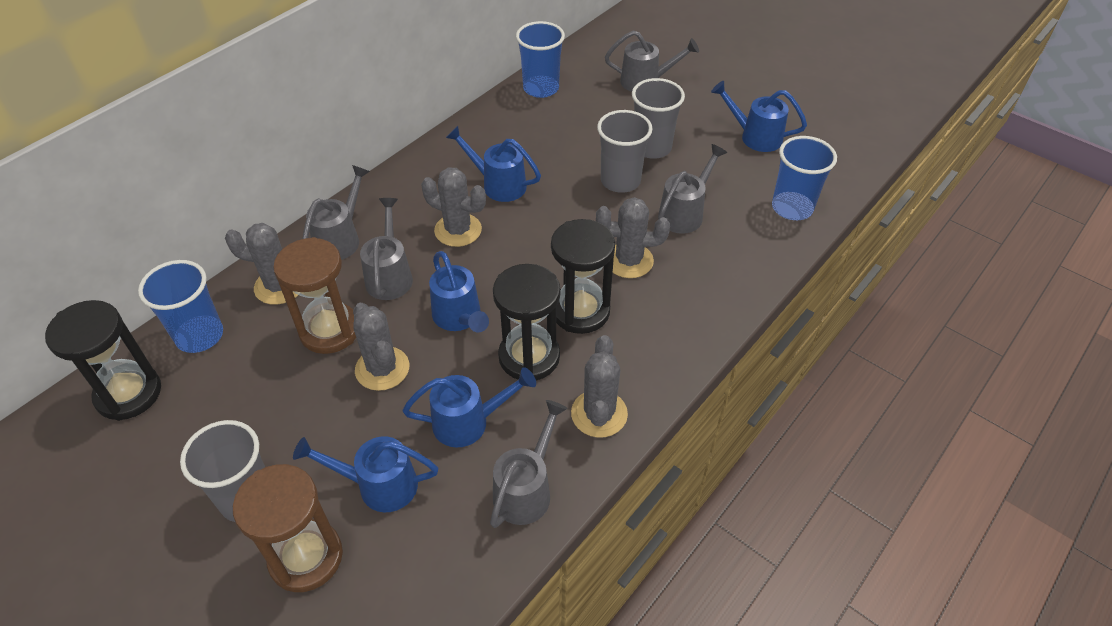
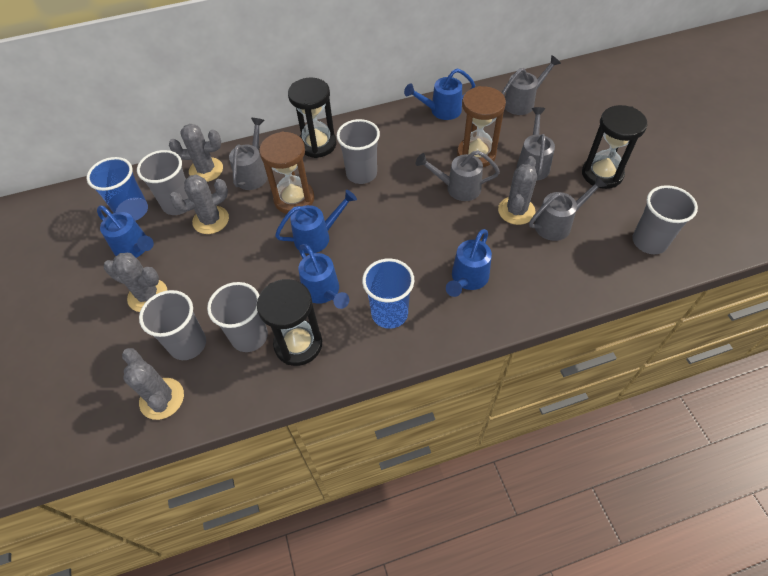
blue cup: 3 -> 2
grey cup: 3 -> 5

